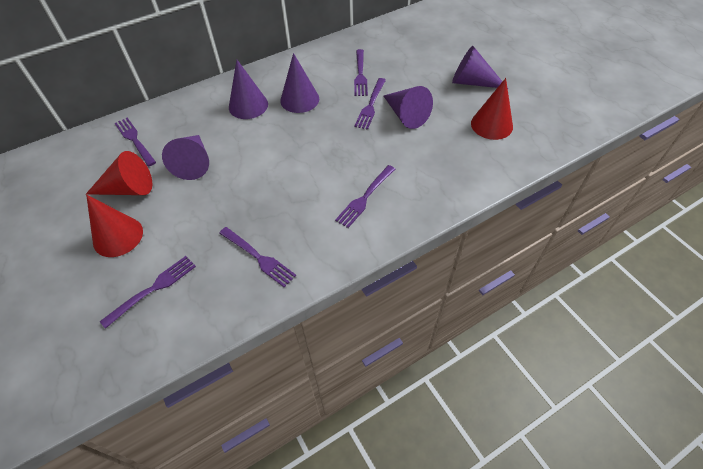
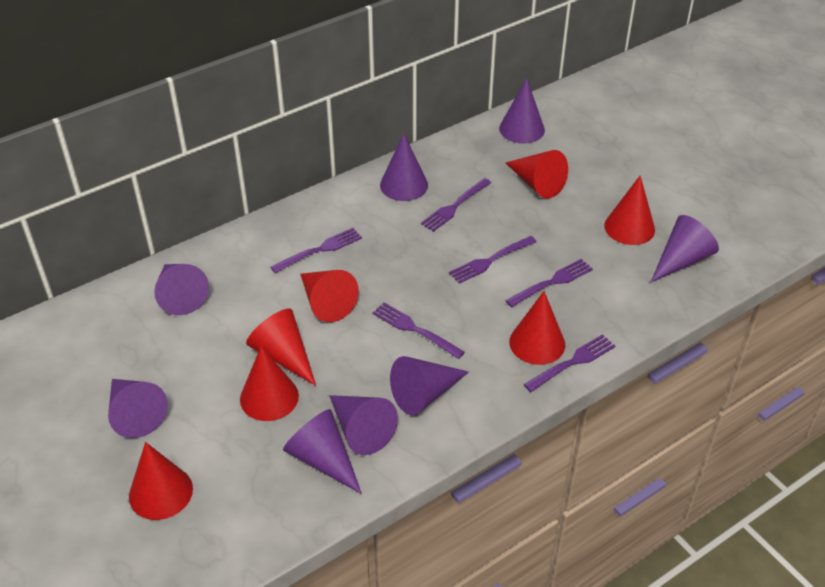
purple cone: 5 -> 8
red cone: 3 -> 7

